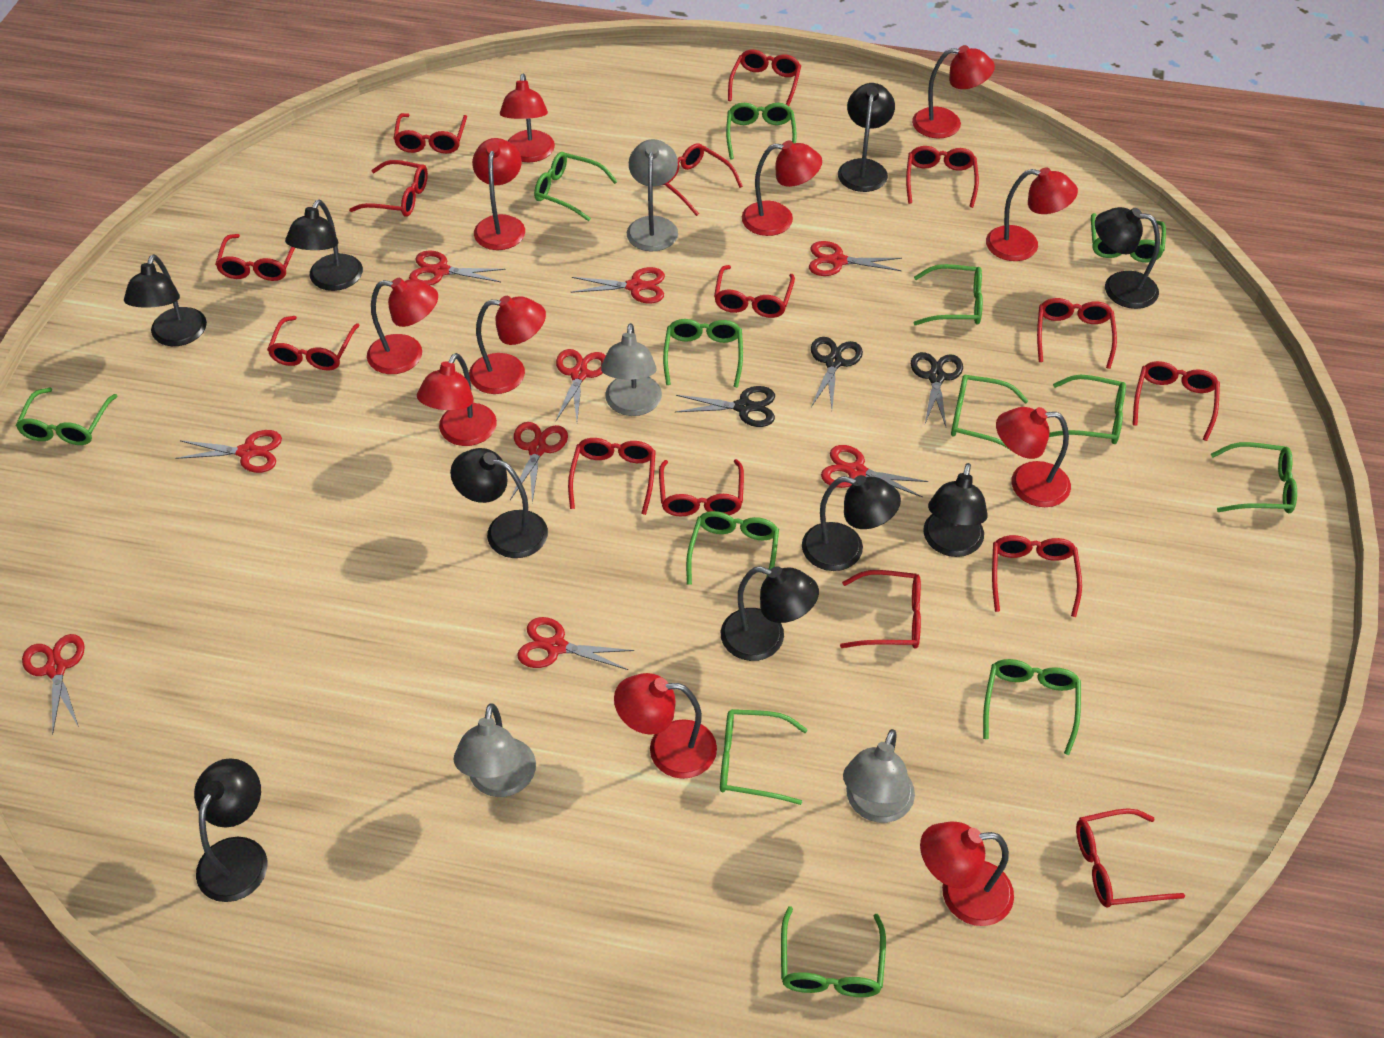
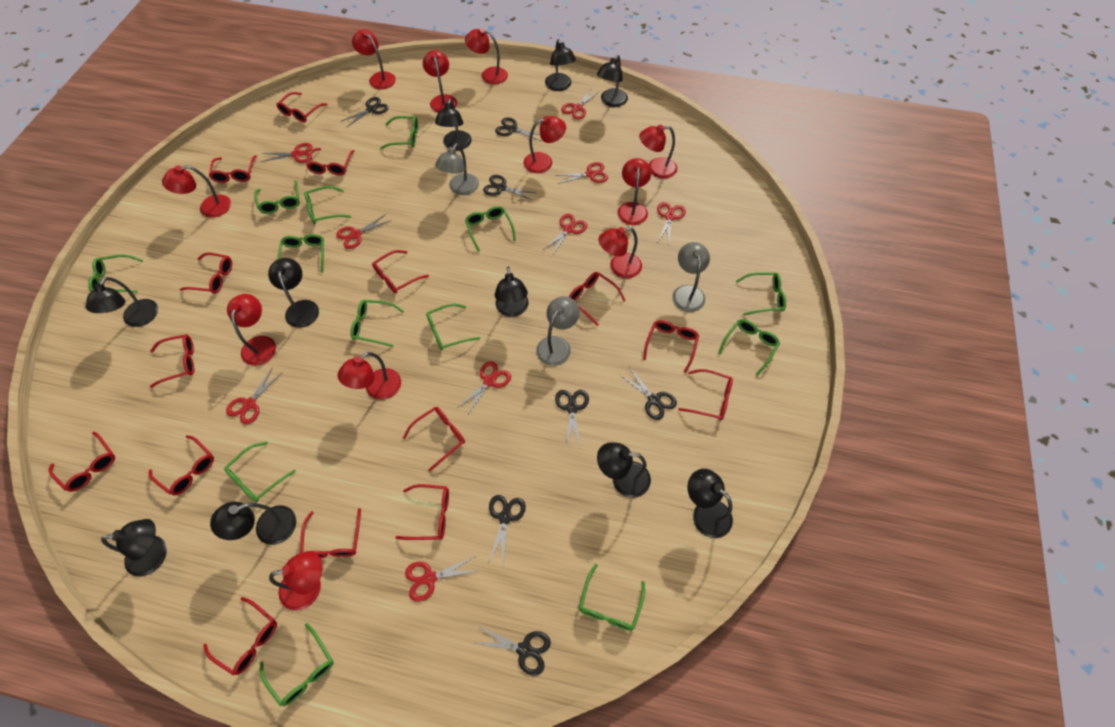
black lamp: 9 -> 10
black scissors: 3 -> 7
grey lamp: 4 -> 3

